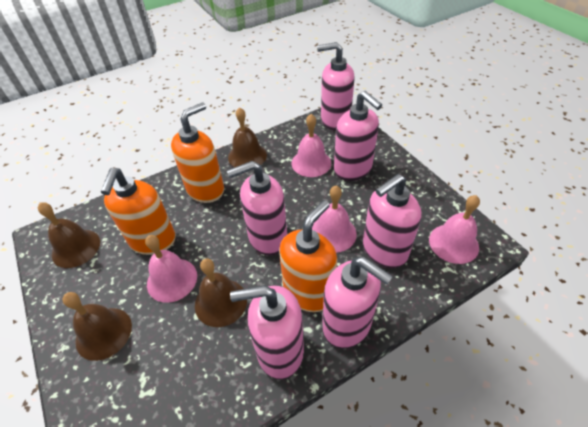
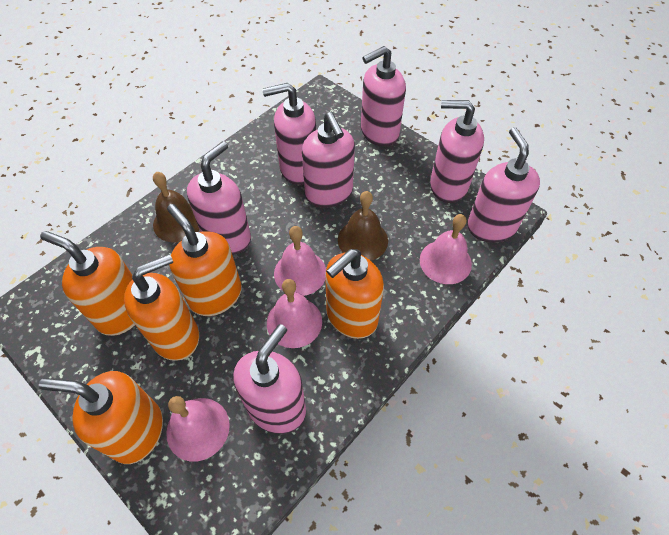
brown bell: 4 -> 2
orange soap dispenser: 3 -> 5
pink soap dispenser: 6 -> 7

